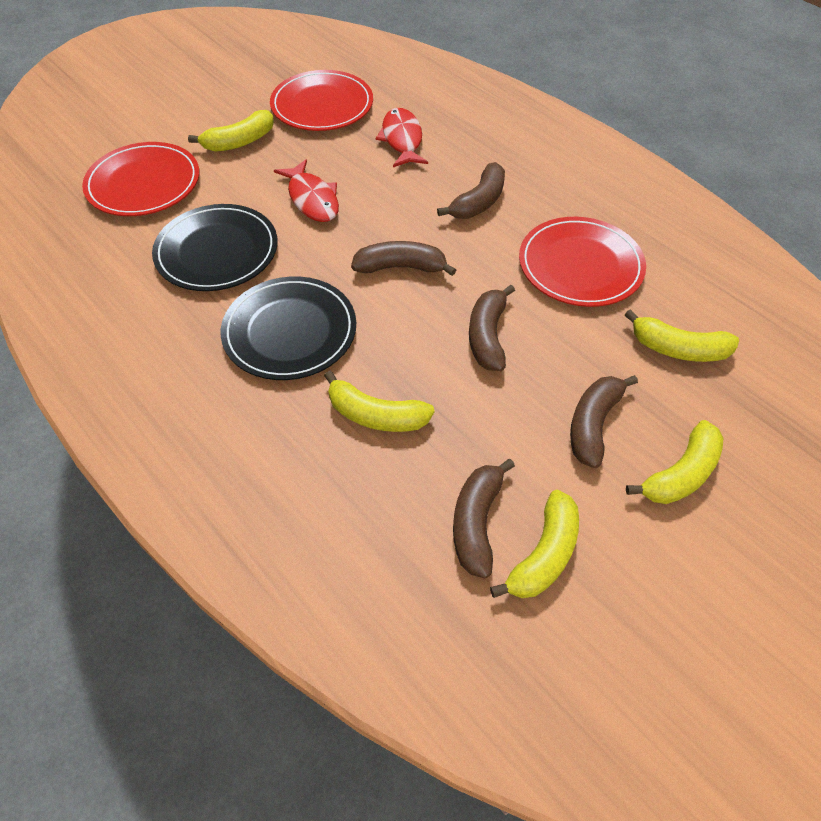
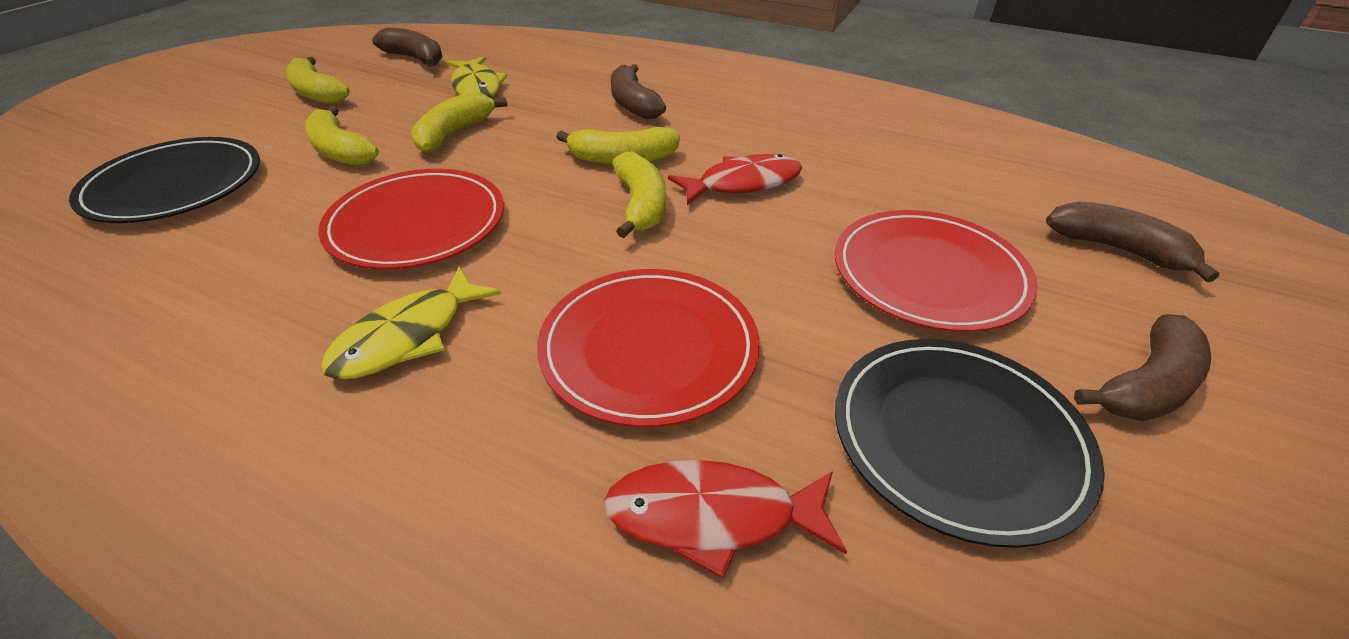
brown banana: 5 -> 4
yellow fish: 0 -> 2

